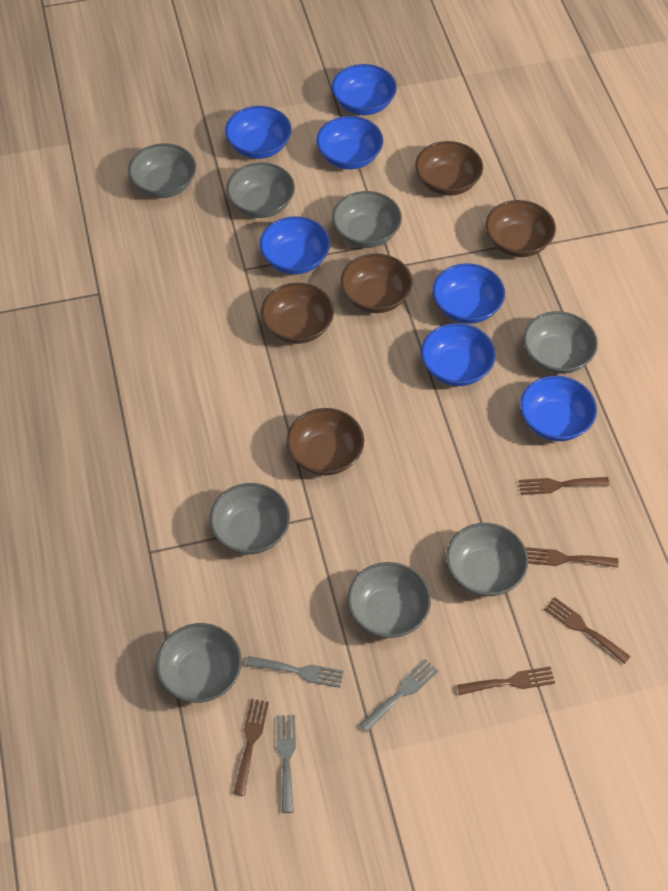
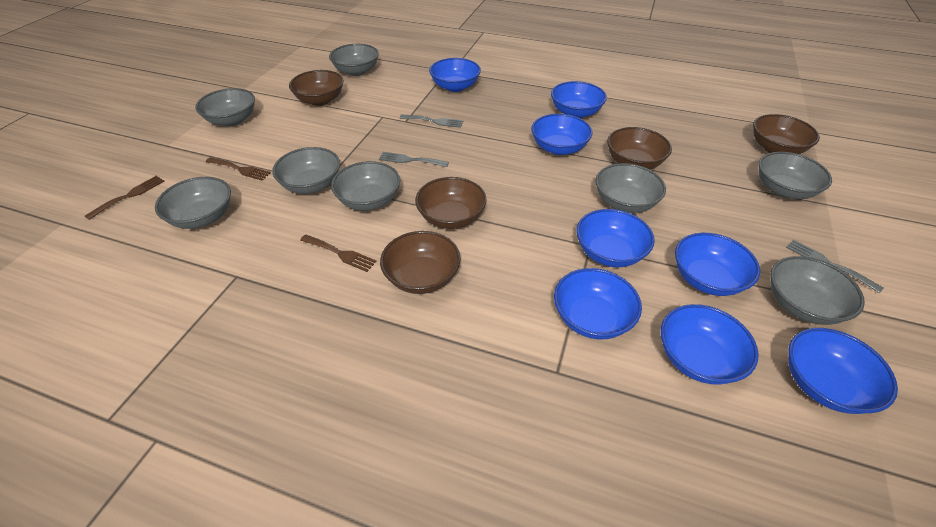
blue bowl: 7 -> 8
brown fork: 5 -> 3

